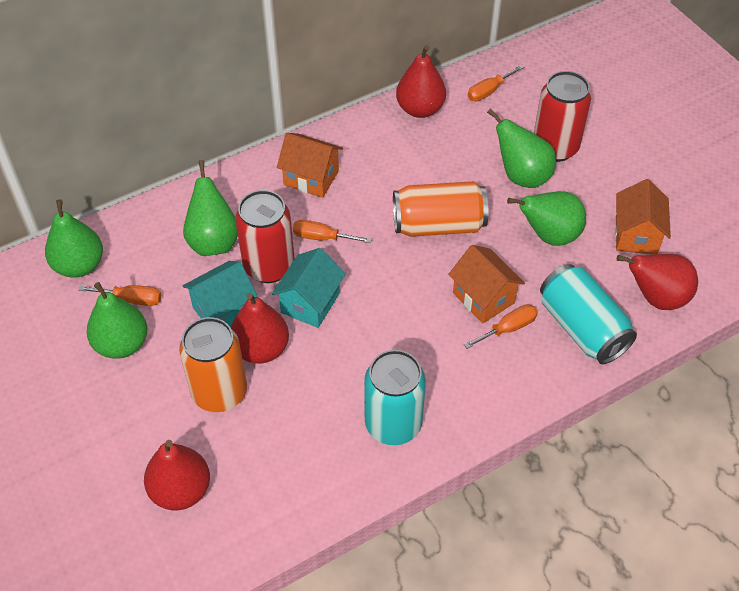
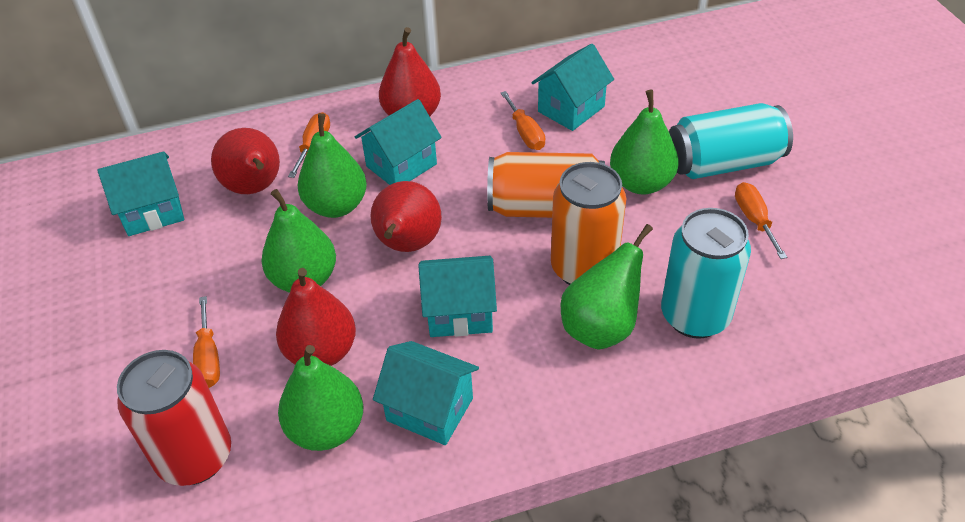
orange house: 3 -> 0
red can: 2 -> 1
turquoise house: 2 -> 5

